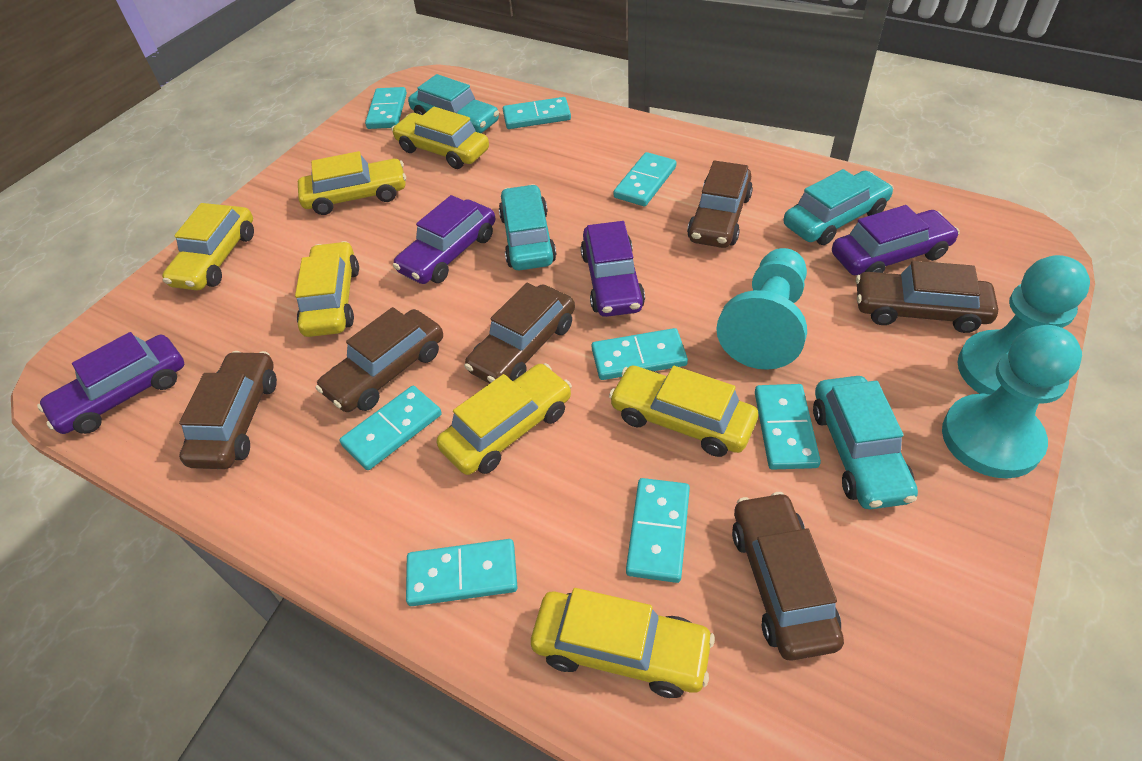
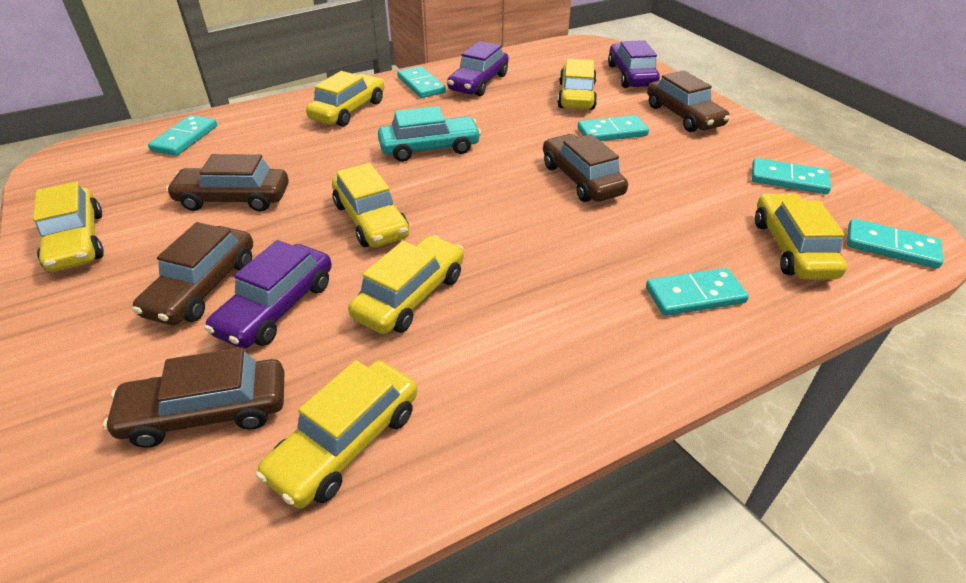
brown car: 6 -> 5
purple car: 4 -> 3
turquoise car: 4 -> 1
turquoise domino: 8 -> 6
turquoise pawn: 3 -> 0

